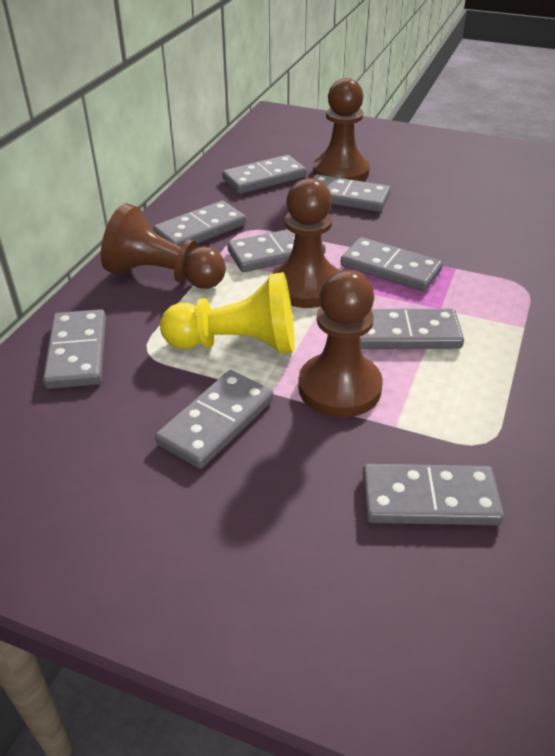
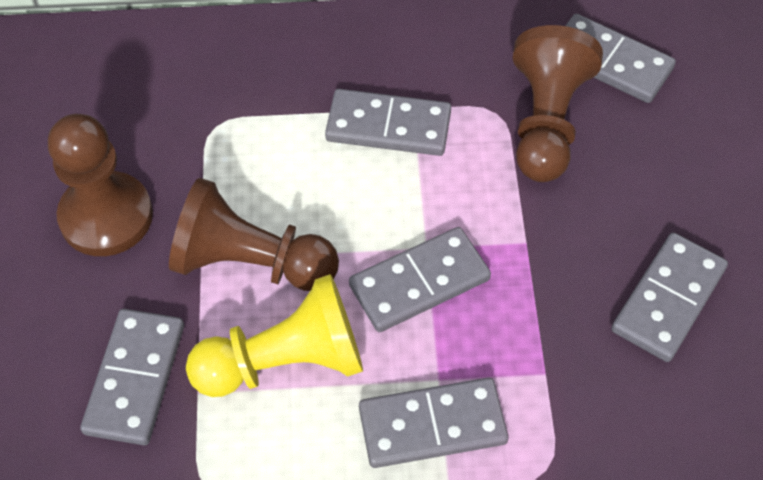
brown pawn: 4 -> 3
grey domino: 9 -> 6

